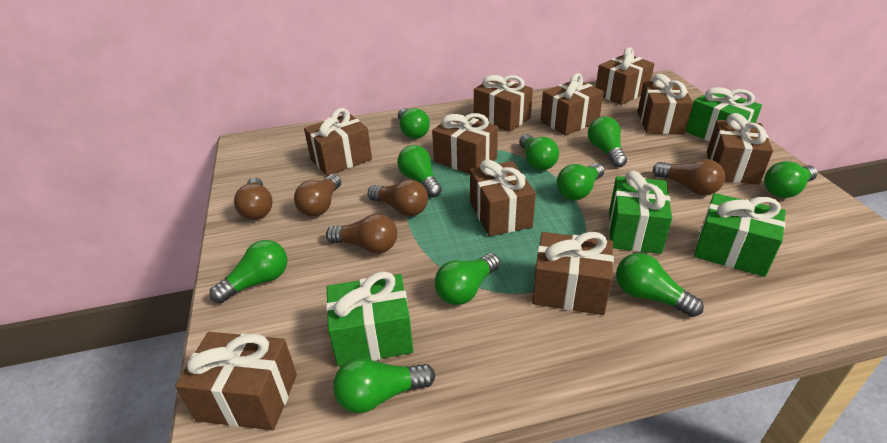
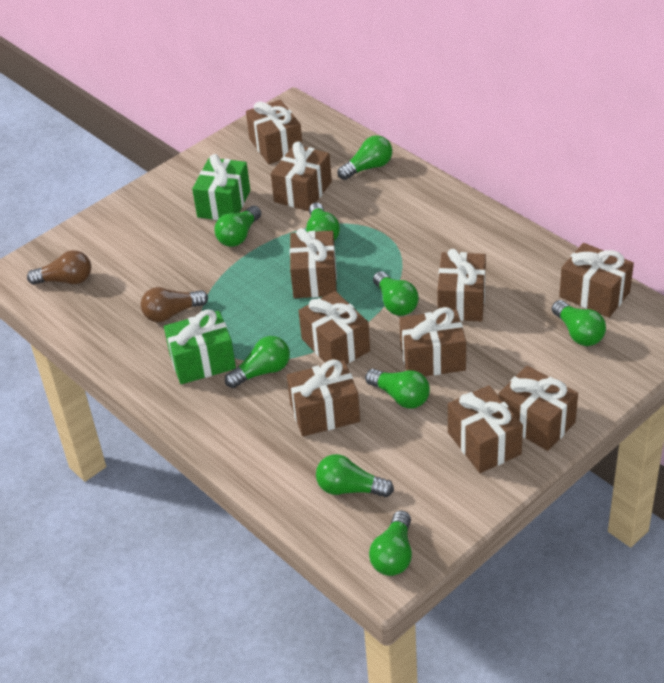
brown light bulb: 5 -> 2
green gift: 4 -> 2
green light bulb: 10 -> 9

